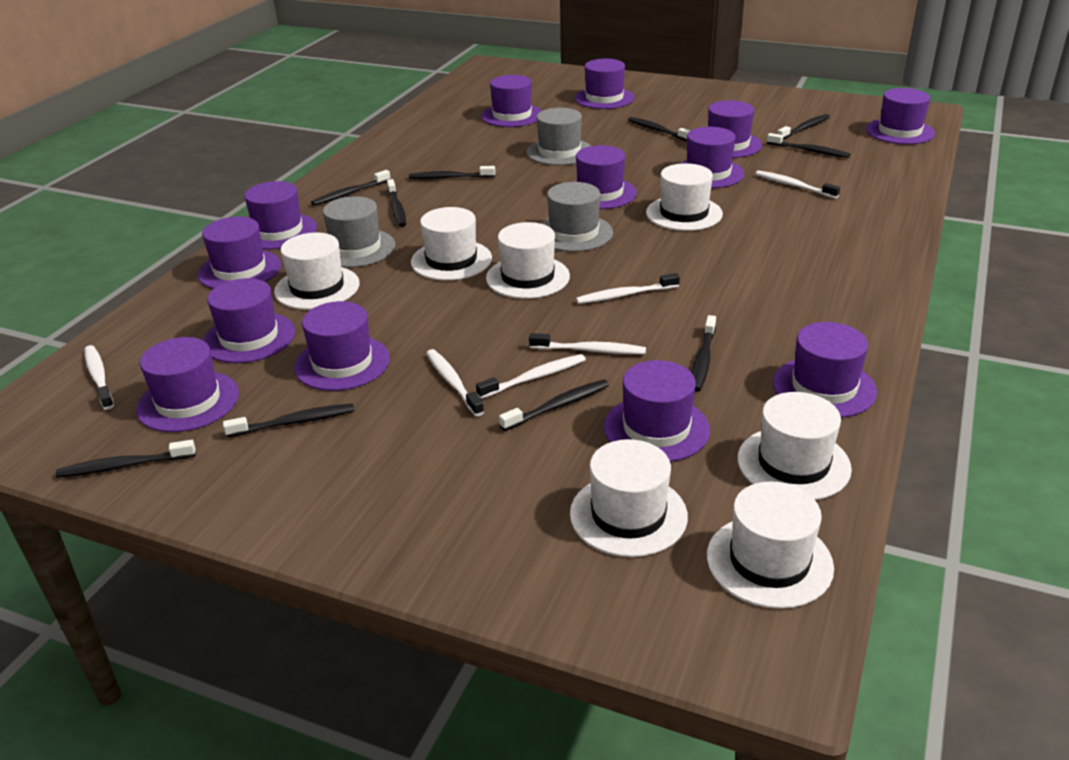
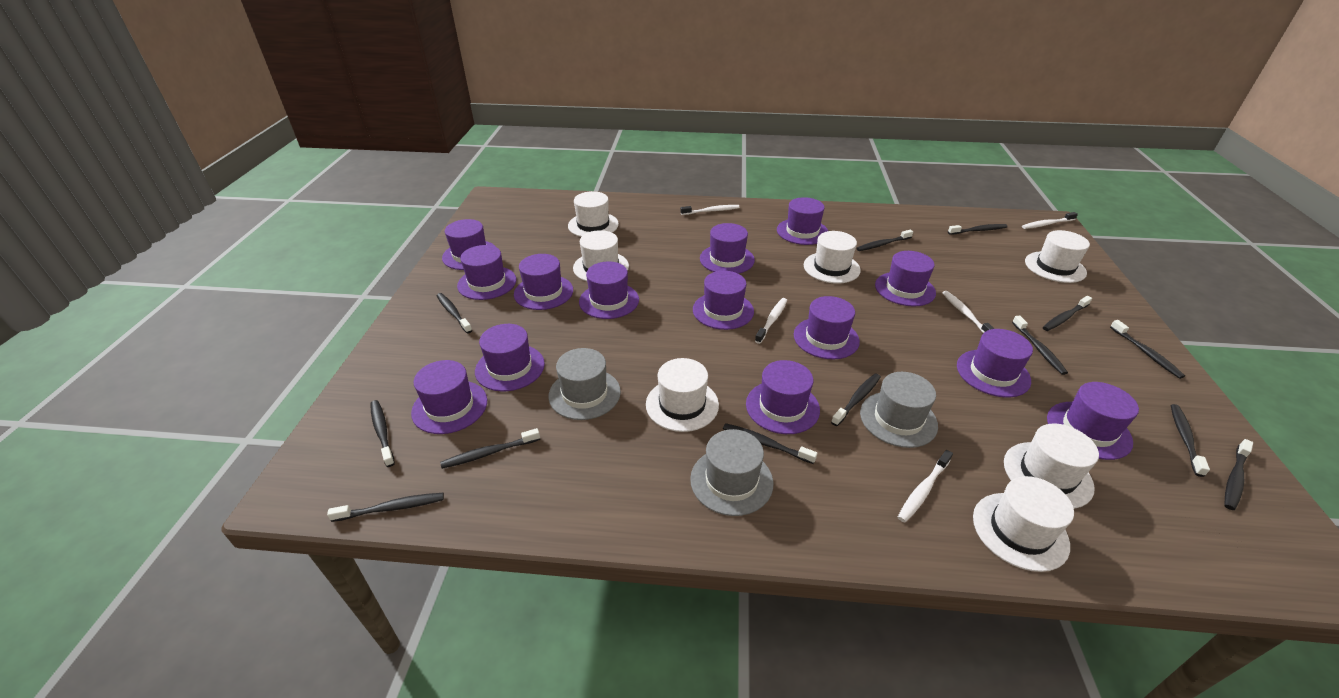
black toothbrush: 10 -> 13
purple hat: 13 -> 14
white toothbrush: 6 -> 5

